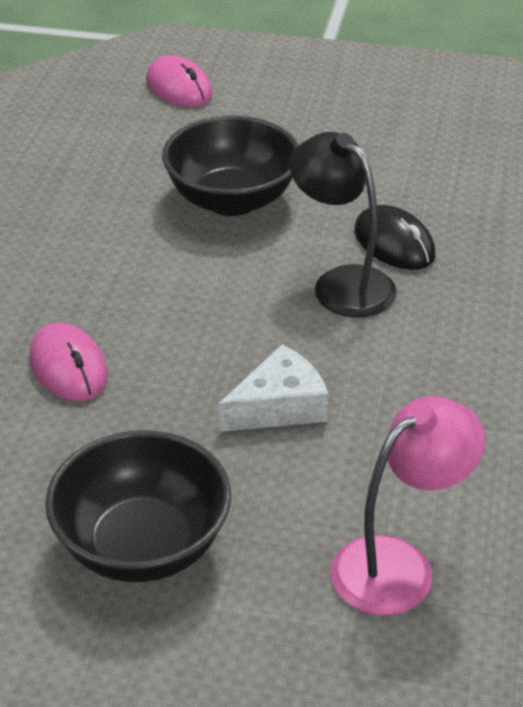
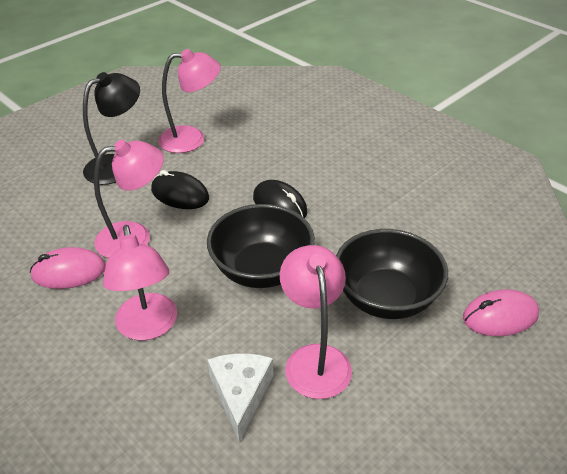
black mouse: 1 -> 2
pink lamp: 1 -> 4

